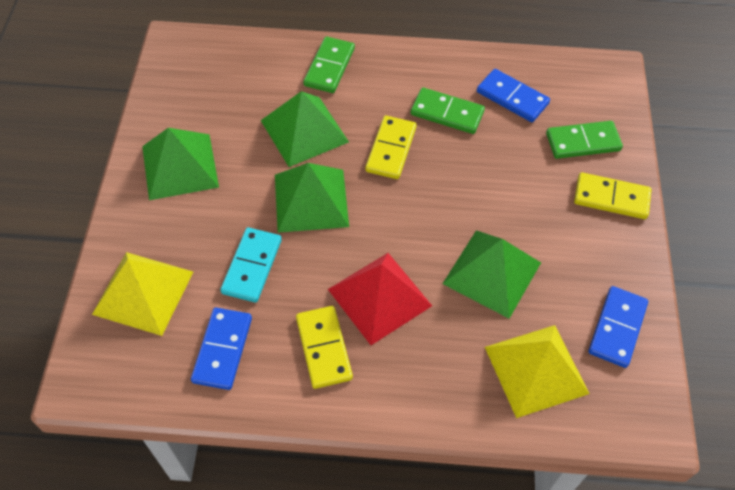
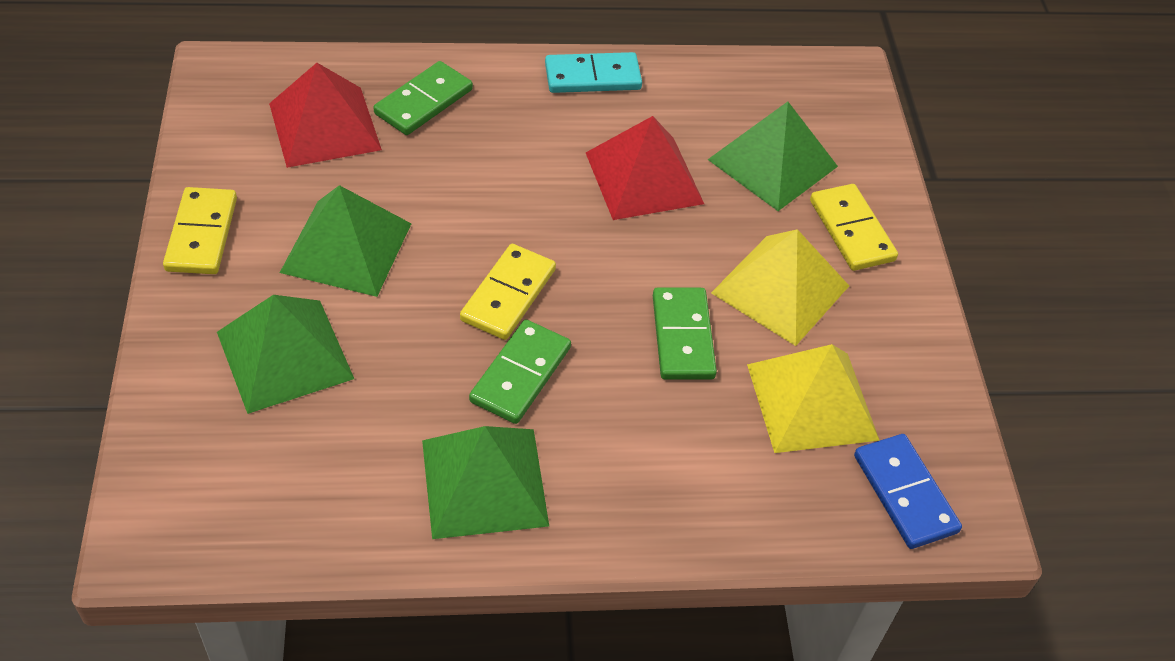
blue domino: 3 -> 1
red pyramid: 1 -> 2

